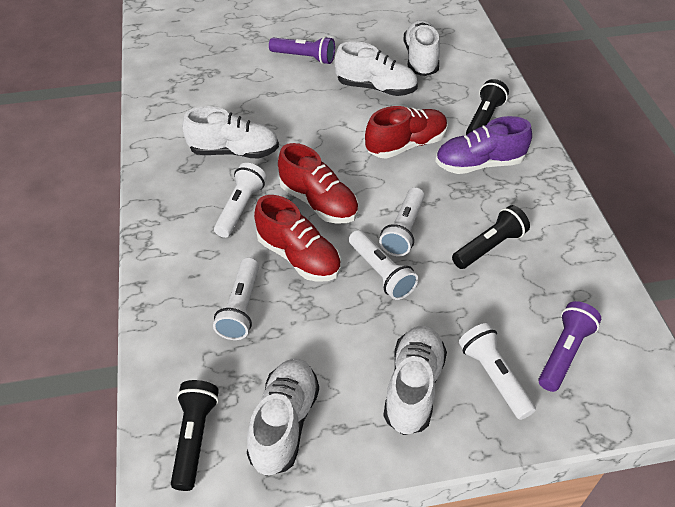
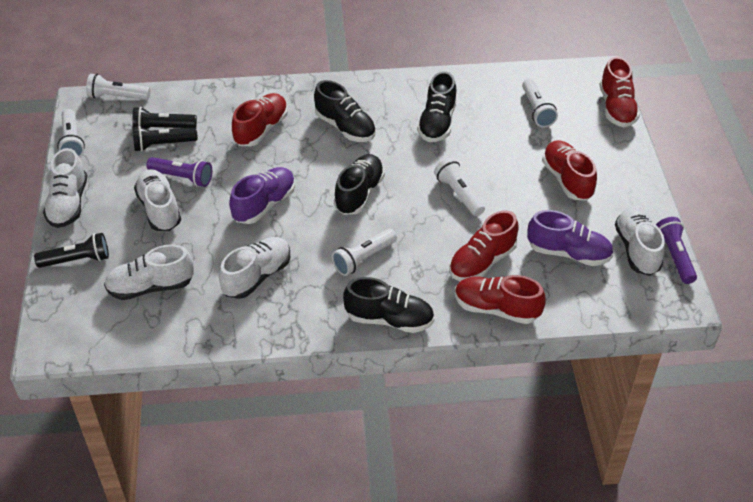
black shoe: 0 -> 4
purple shoe: 1 -> 2
red shoe: 3 -> 5

